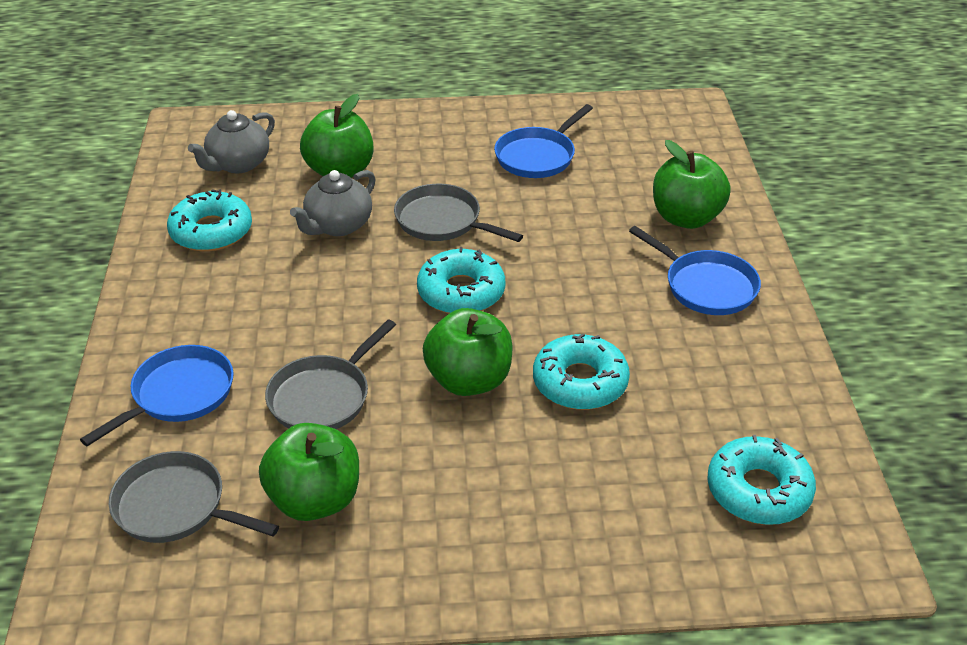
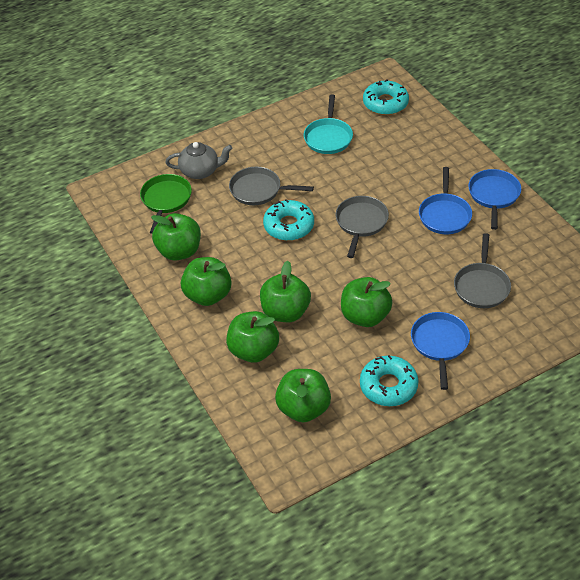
green apple: 4 -> 6
green pan: 0 -> 1
grey teapot: 2 -> 1
turquoise donut: 4 -> 3
turquoise pan: 0 -> 1

